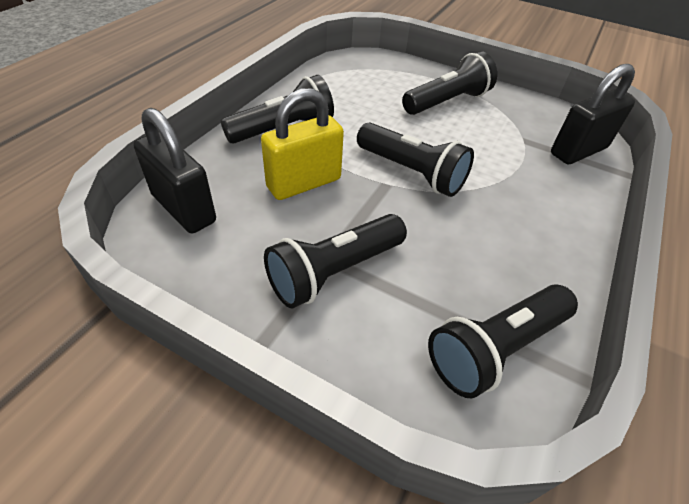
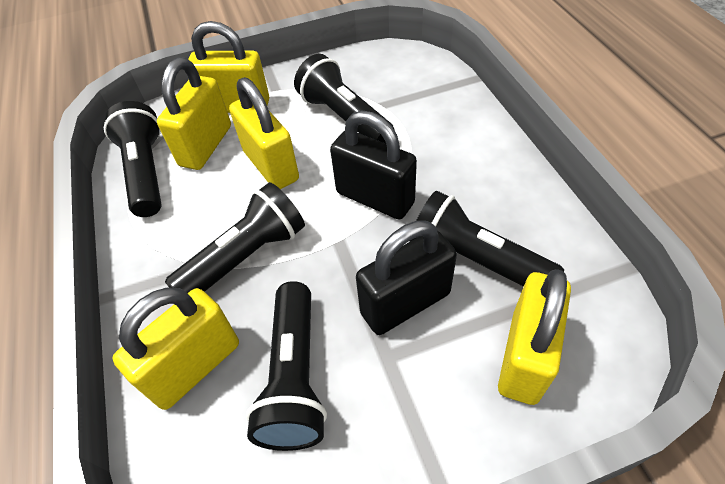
yellow padlock: 1 -> 5

